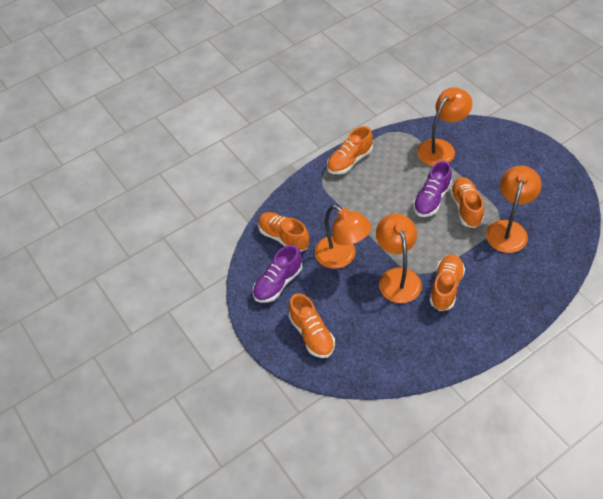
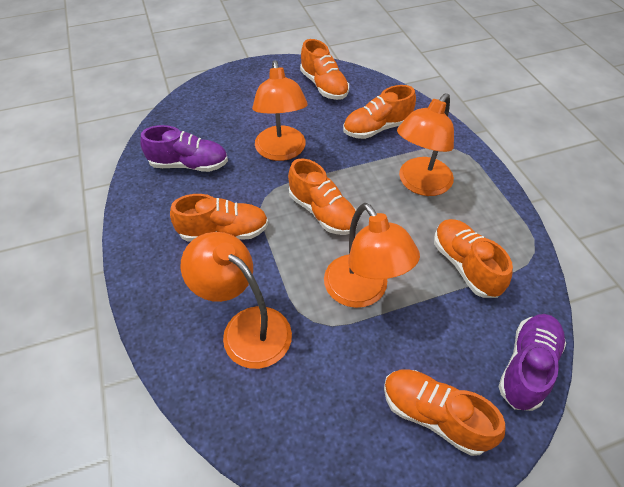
orange shoe: 5 -> 6

